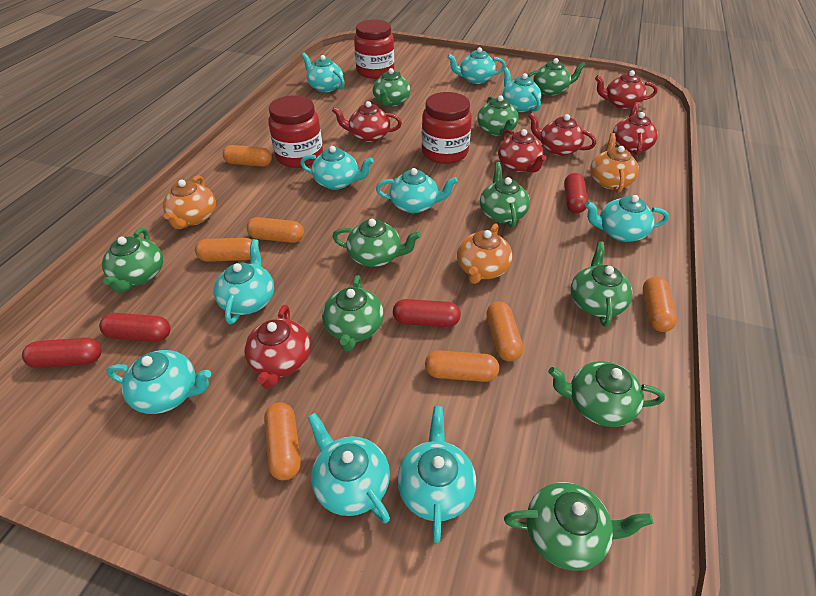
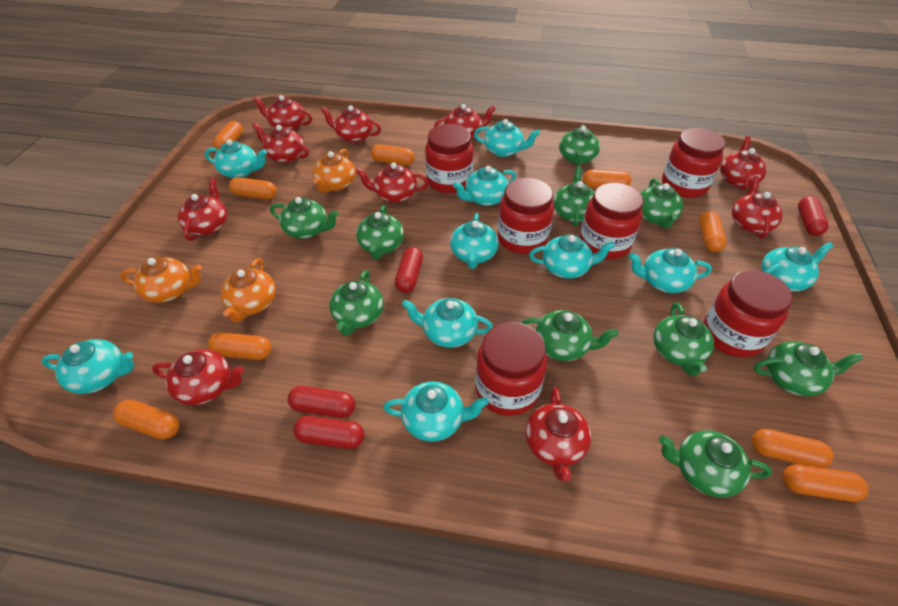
orange capsule: 7 -> 9
red jar: 3 -> 6
red teapot: 6 -> 10

